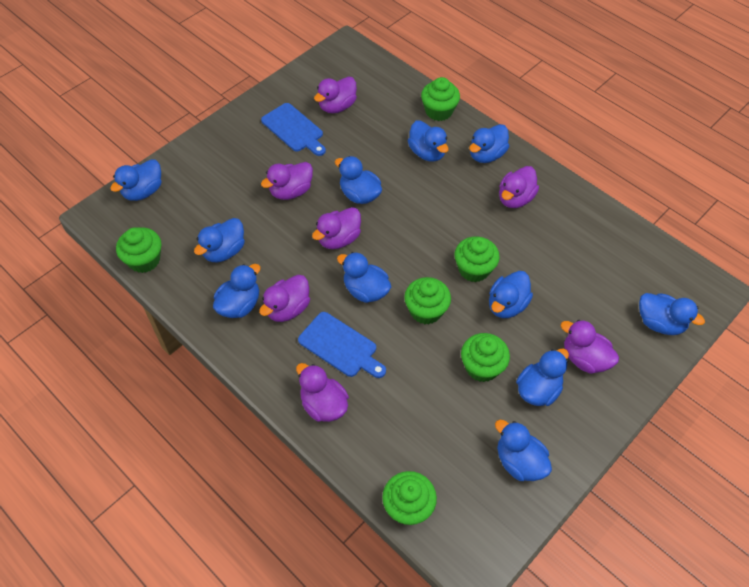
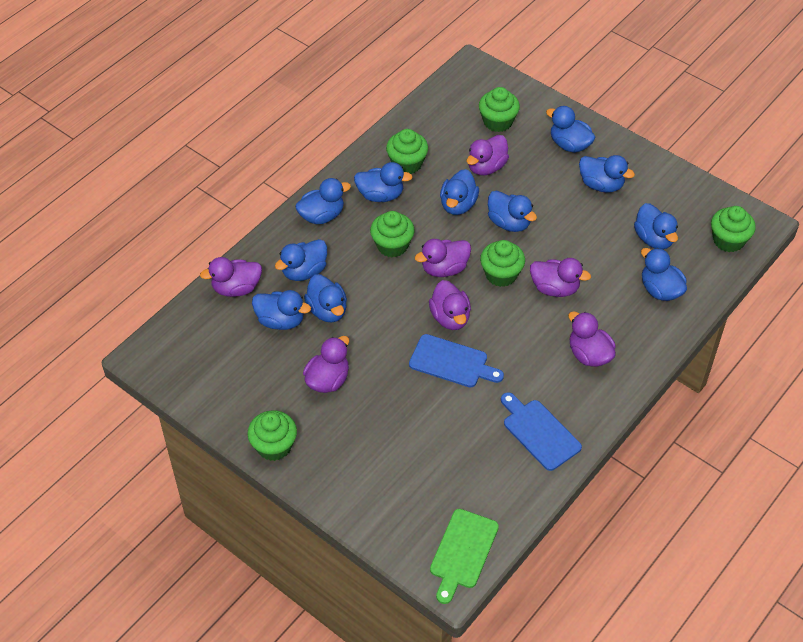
green cutting board: 0 -> 1

